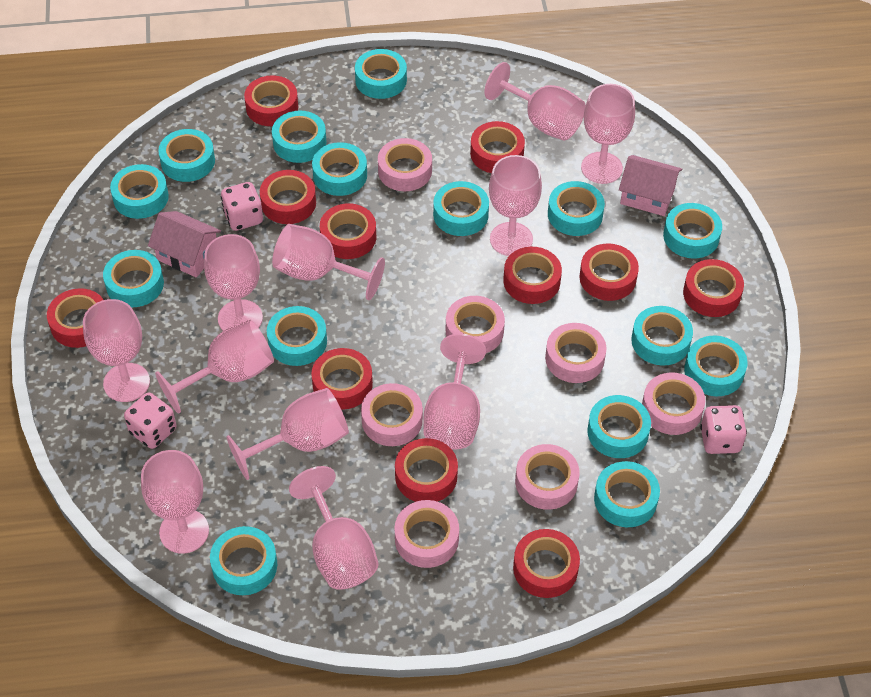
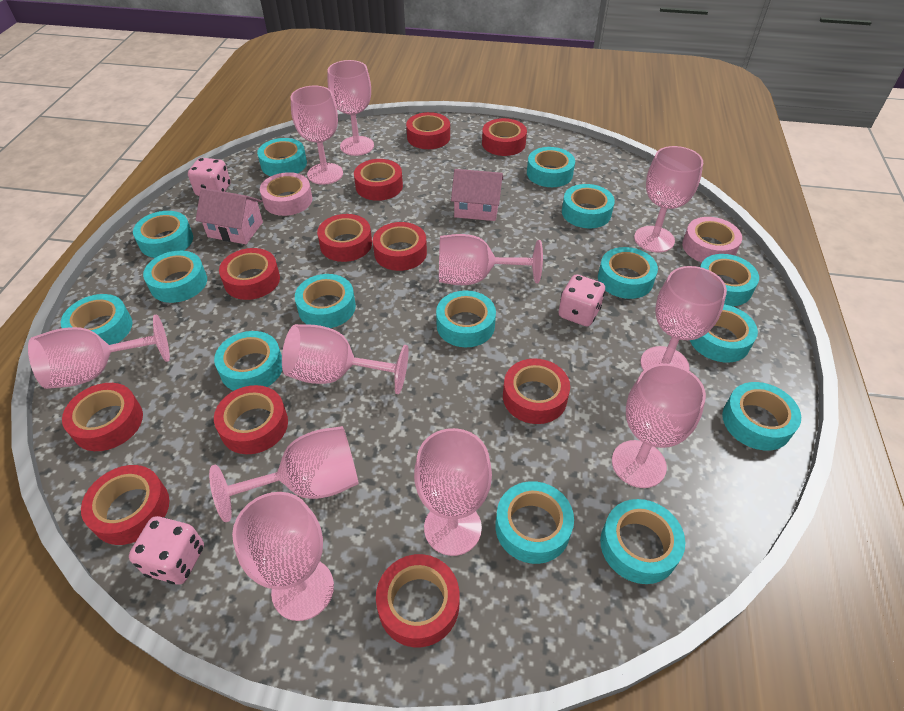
pink tape: 7 -> 2

